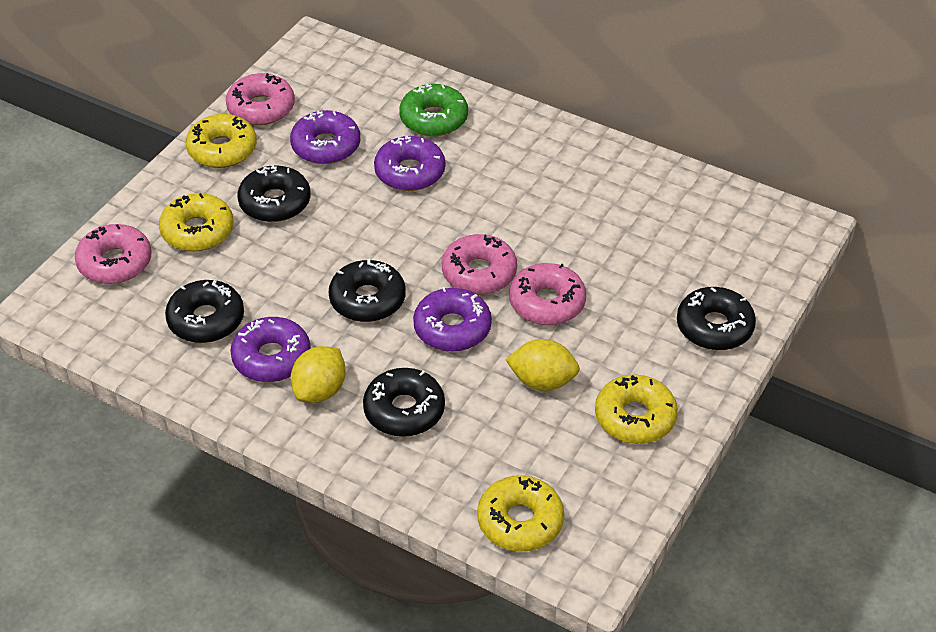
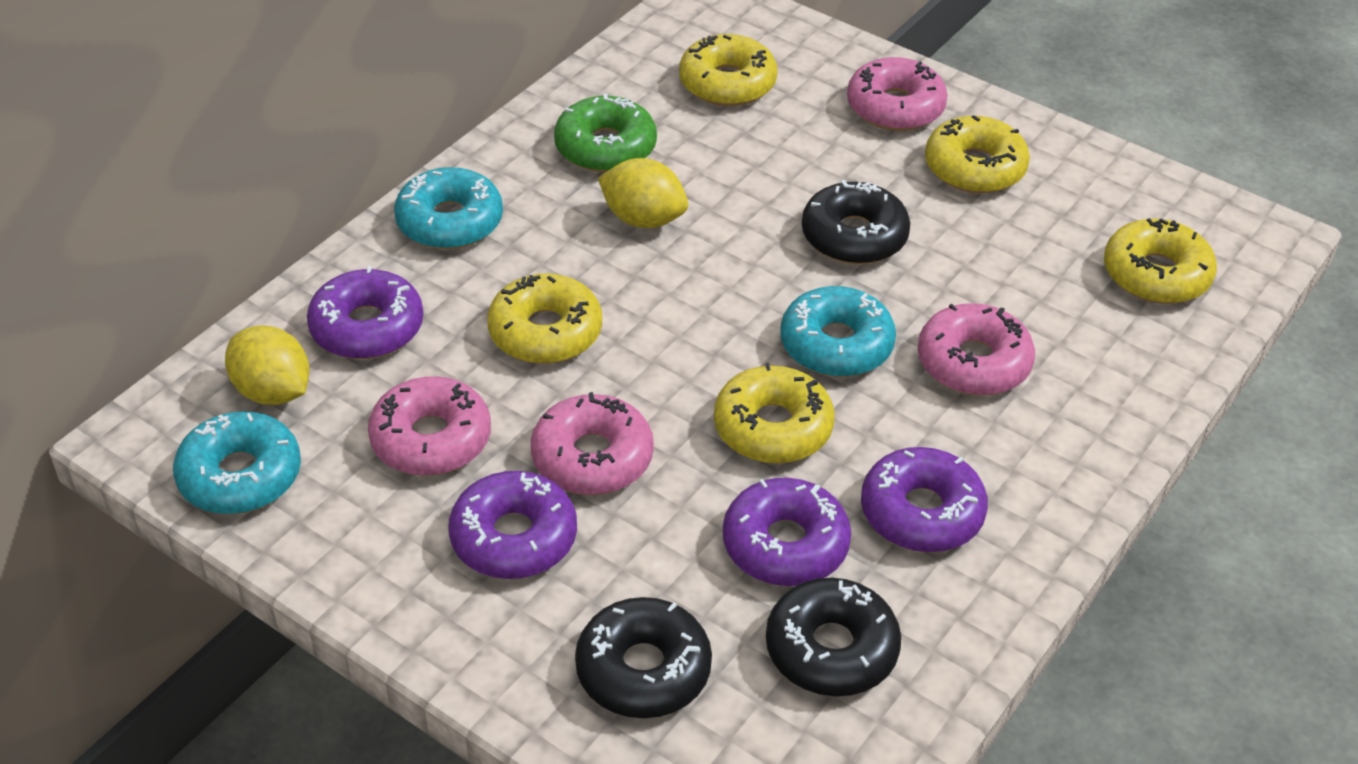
black donut: 5 -> 3
turquoise donut: 0 -> 3
yellow donut: 4 -> 5

